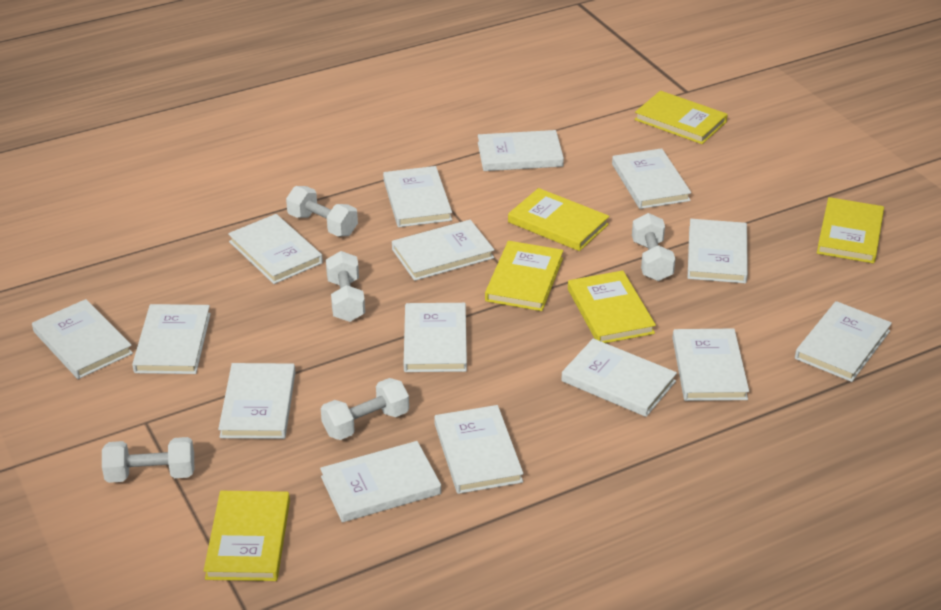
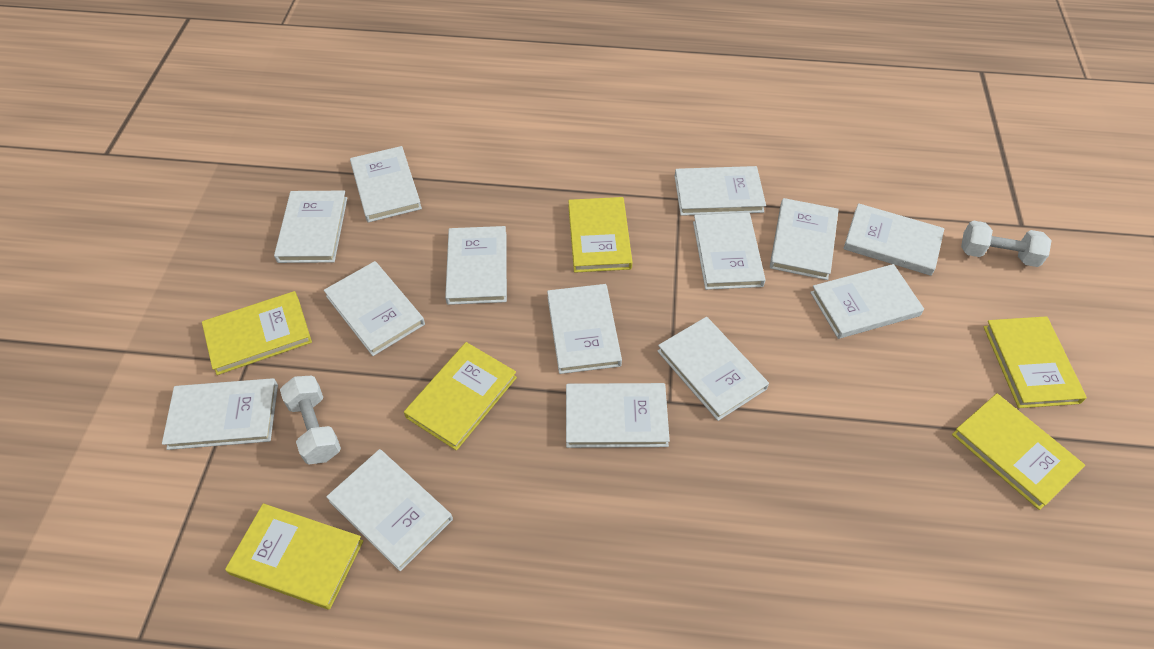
white book: 15 -> 14
white dumbbell: 5 -> 2

